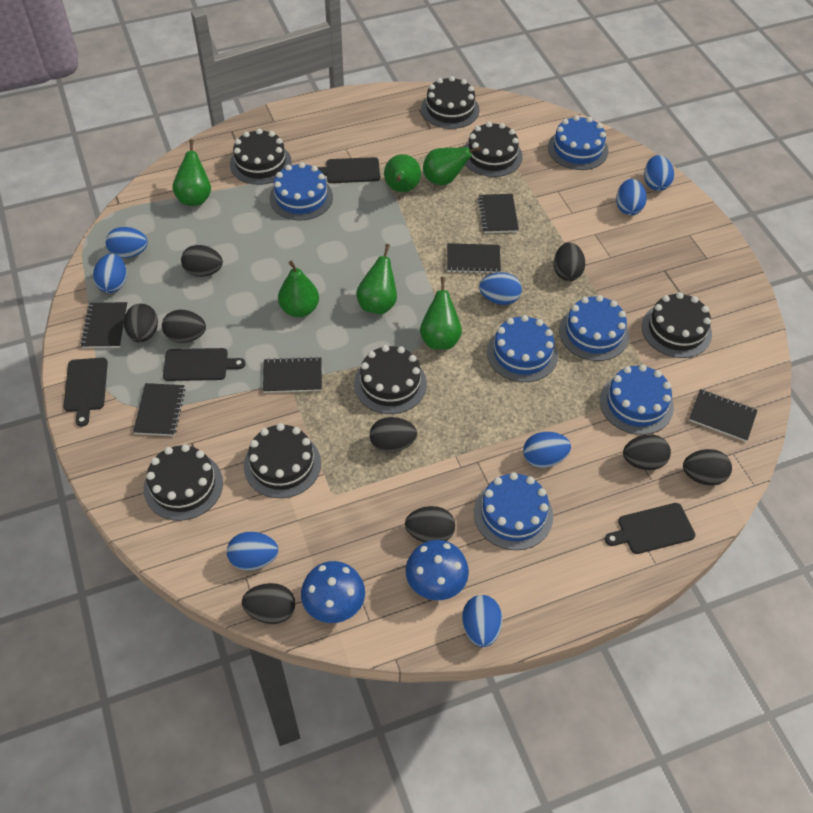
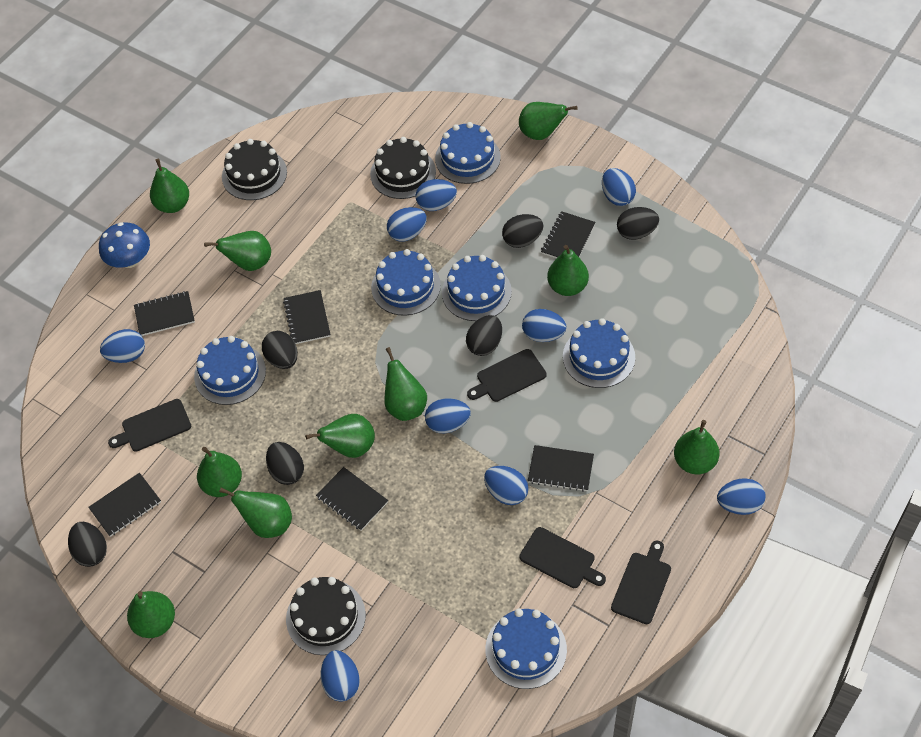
black cake: 7 -> 3
black egg: 9 -> 6
blue egg: 8 -> 9
blue mushroom: 2 -> 1
green pear: 6 -> 10

